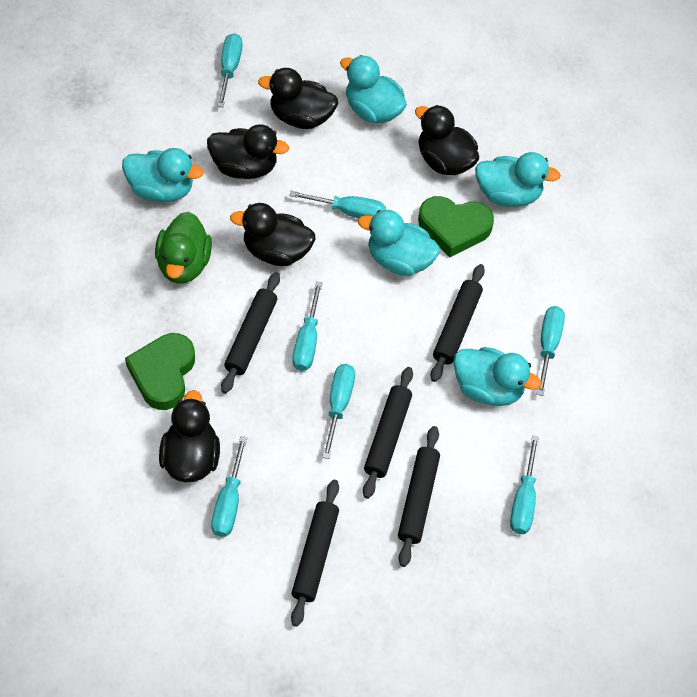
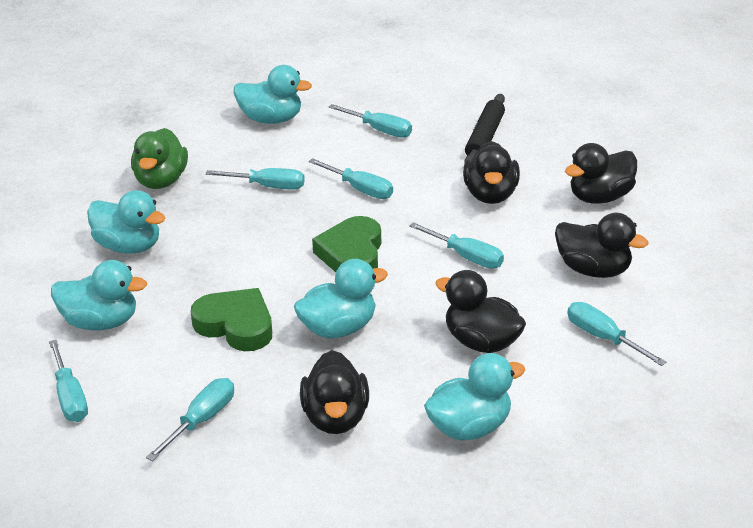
black rolling pin: 5 -> 1

